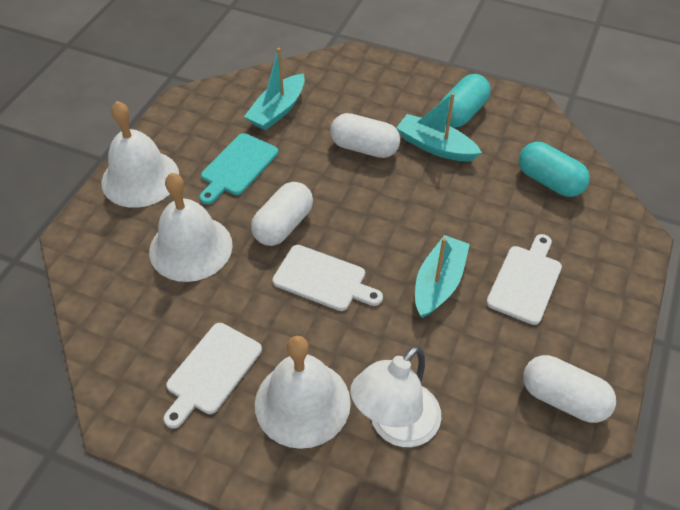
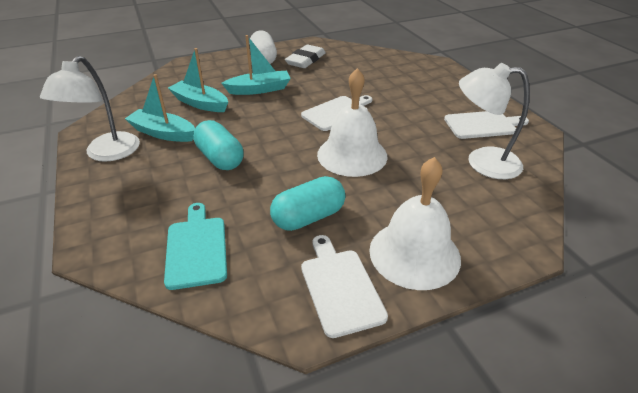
white bell: 3 -> 2
white capsule: 3 -> 1
white eraser: 0 -> 1
white lamp: 1 -> 2

